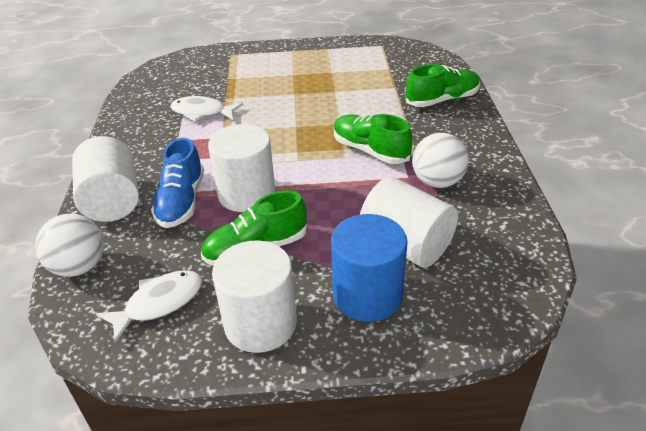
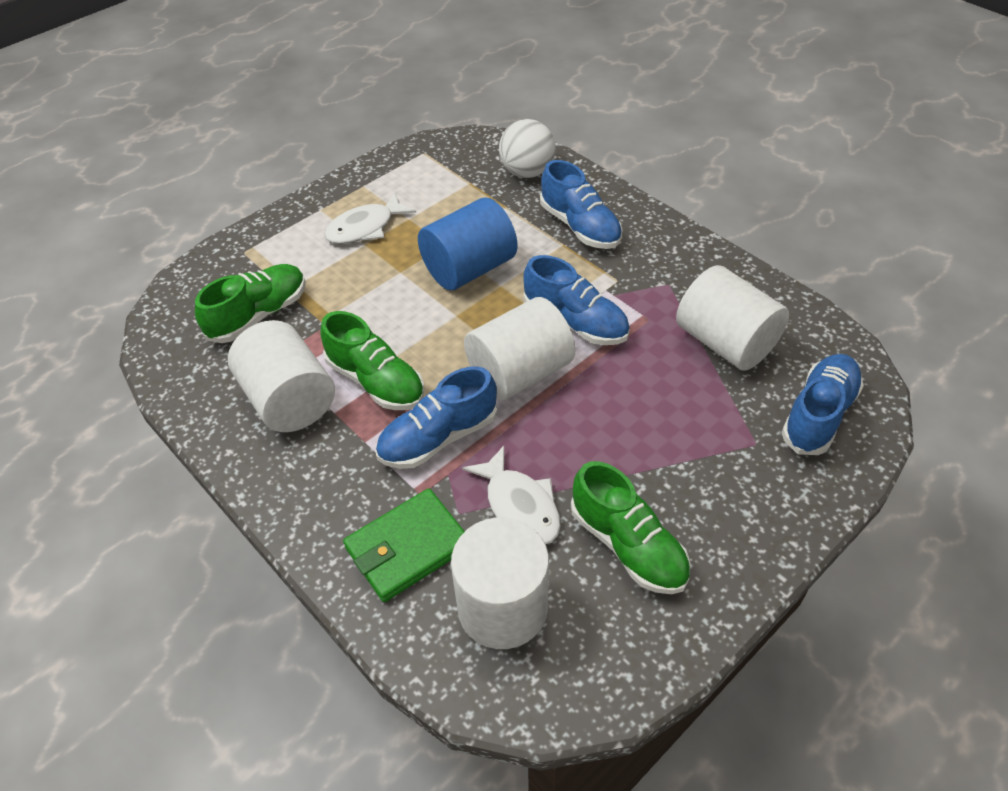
blue shoe: 1 -> 4
green wallet: 0 -> 1
white ball: 2 -> 1

